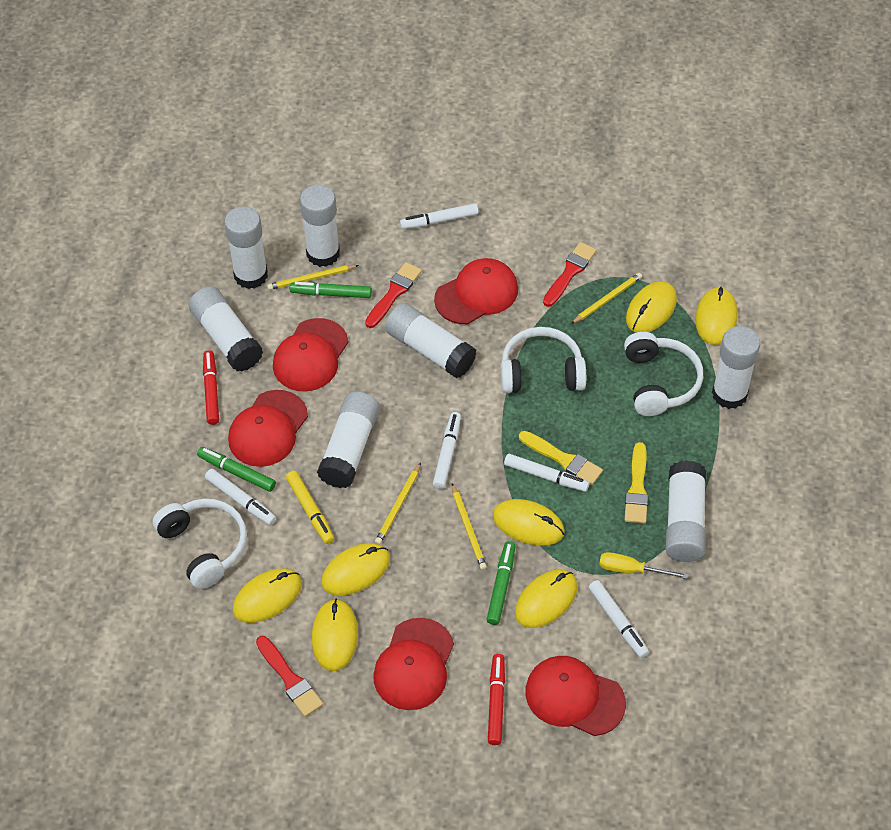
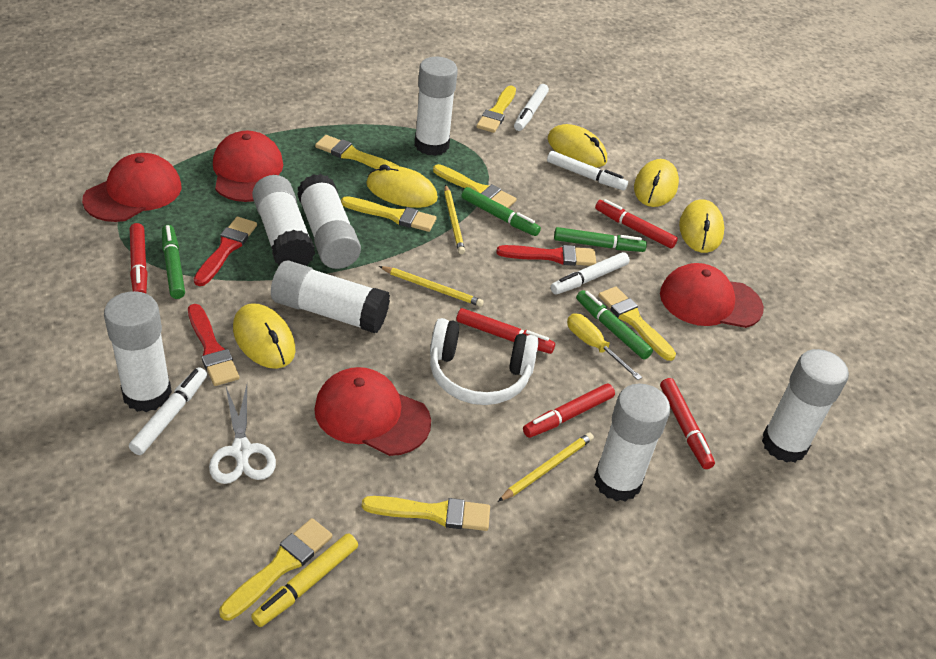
green marker: 3 -> 4
red cap: 5 -> 4
red marker: 2 -> 5
white headphones: 3 -> 1
white marker: 5 -> 4
white scissors: 0 -> 1
yellow brush: 2 -> 7
yellow mouse: 7 -> 5
yellow pencil: 4 -> 3

